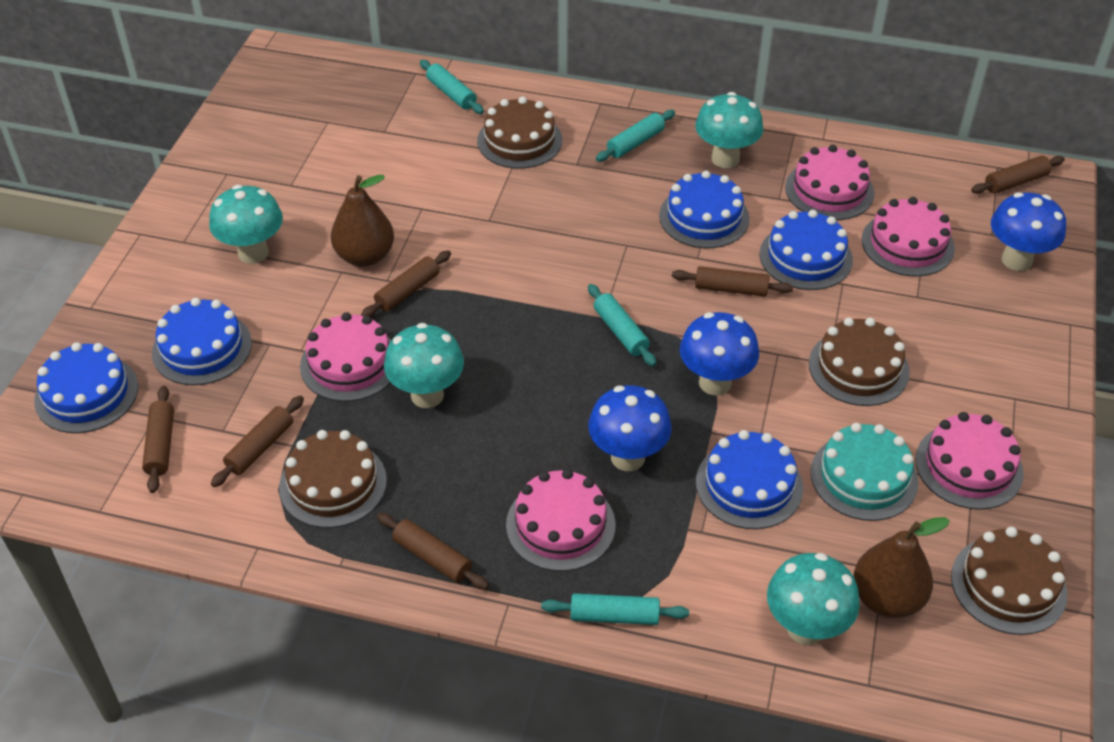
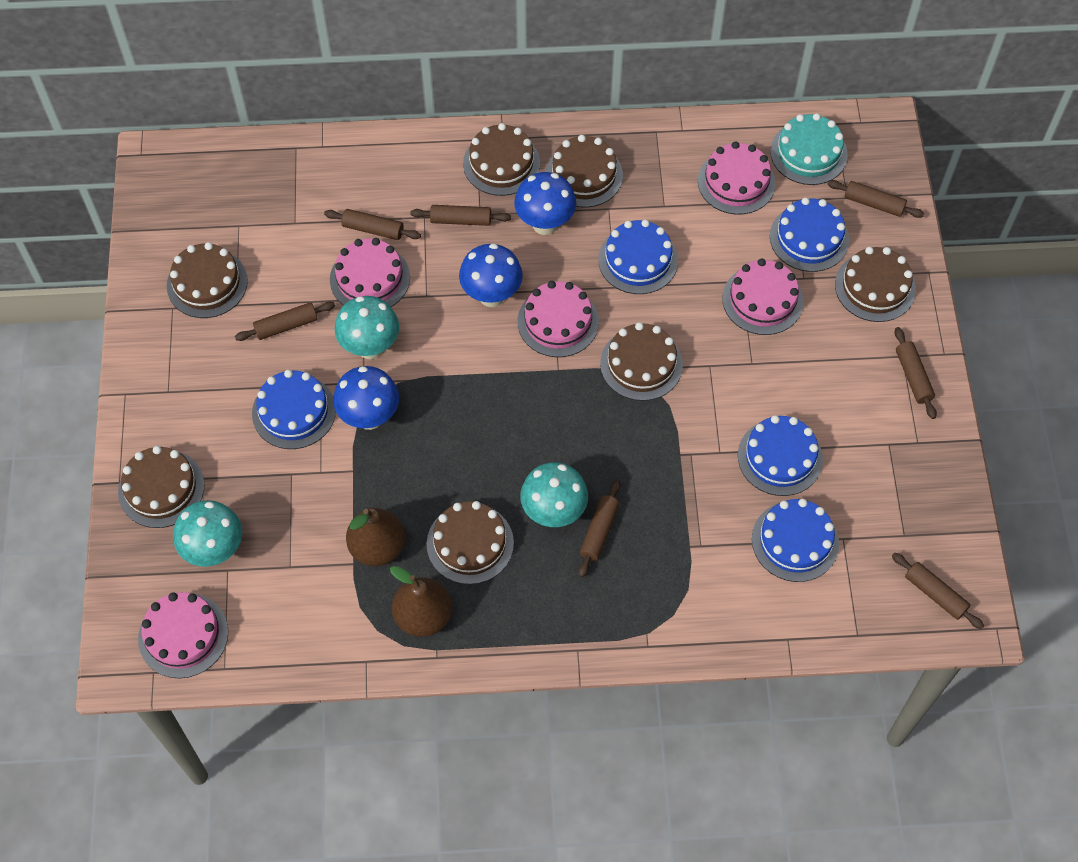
brown cake: 4 -> 7
brown rolling pin: 6 -> 7
turquoise mushroom: 4 -> 3
turquoise rolling pin: 4 -> 0

